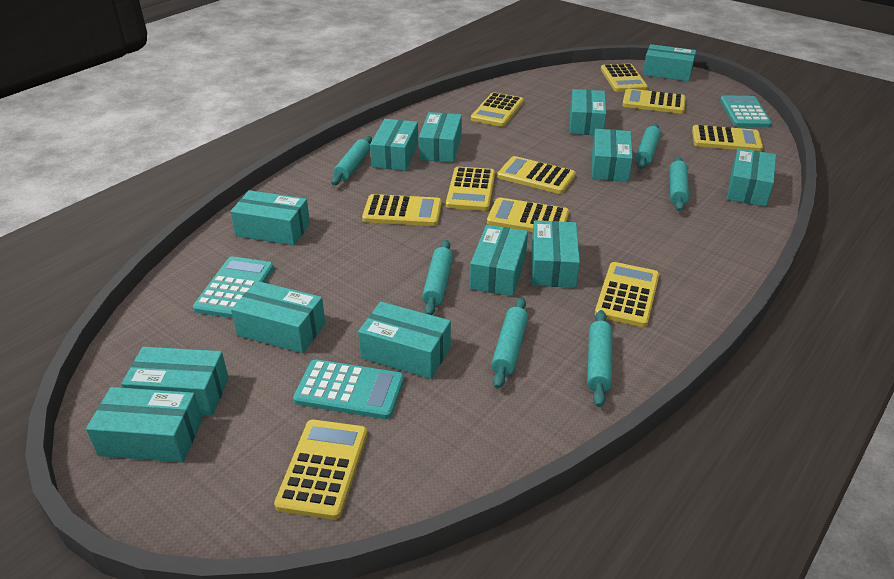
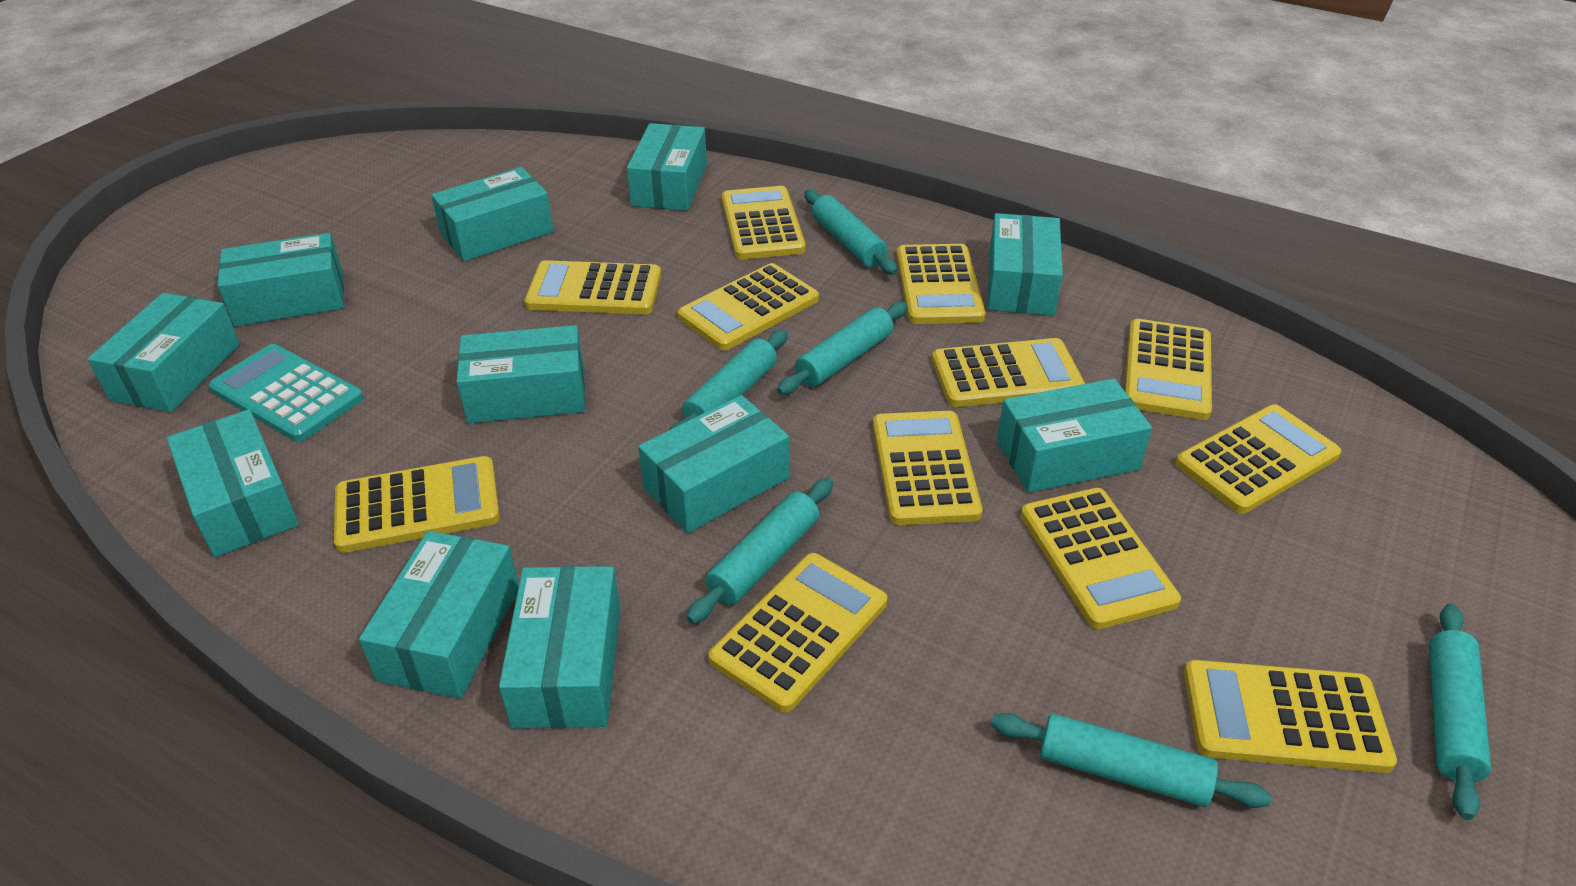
turquoise box: 13 -> 11
turquoise calculator: 3 -> 1
yellow calculator: 10 -> 12

